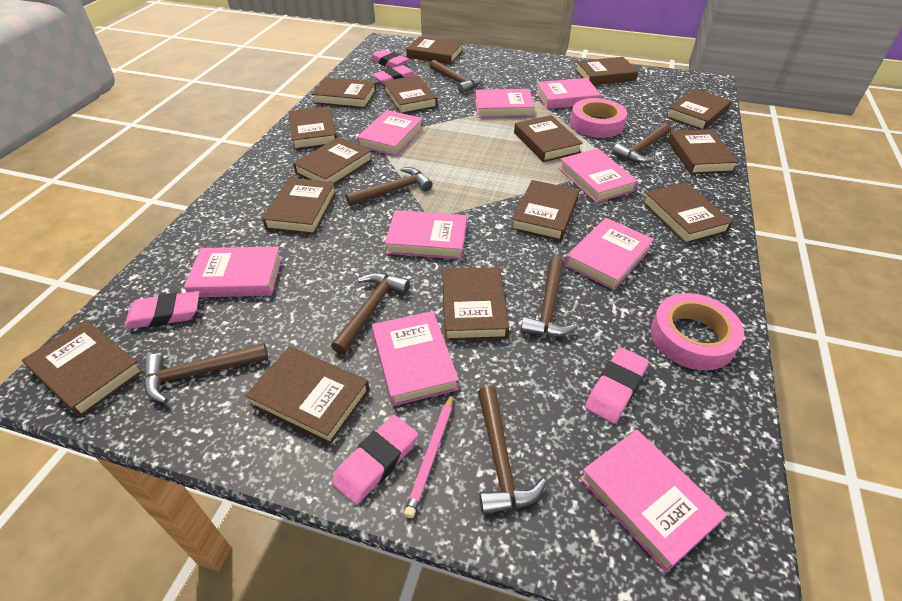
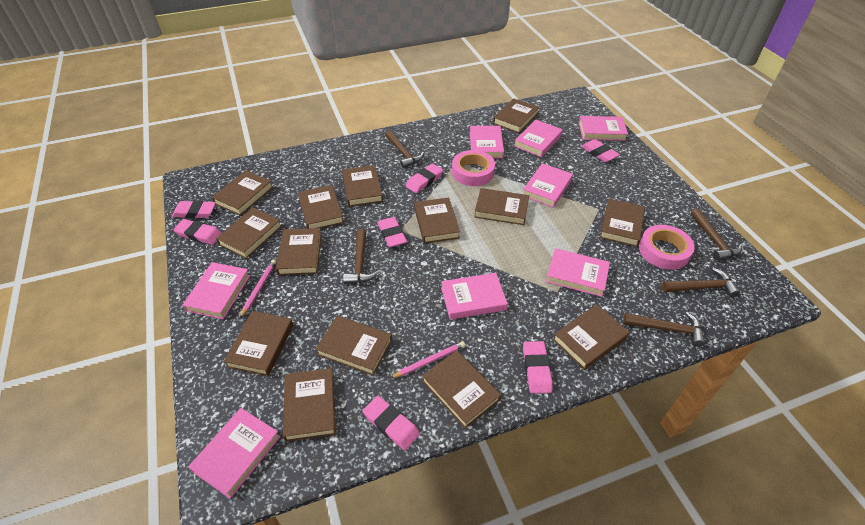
brown book: 15 -> 14
brown hammer: 7 -> 5
pink book: 9 -> 8
pink eraser: 5 -> 7
pink pencil: 1 -> 2

